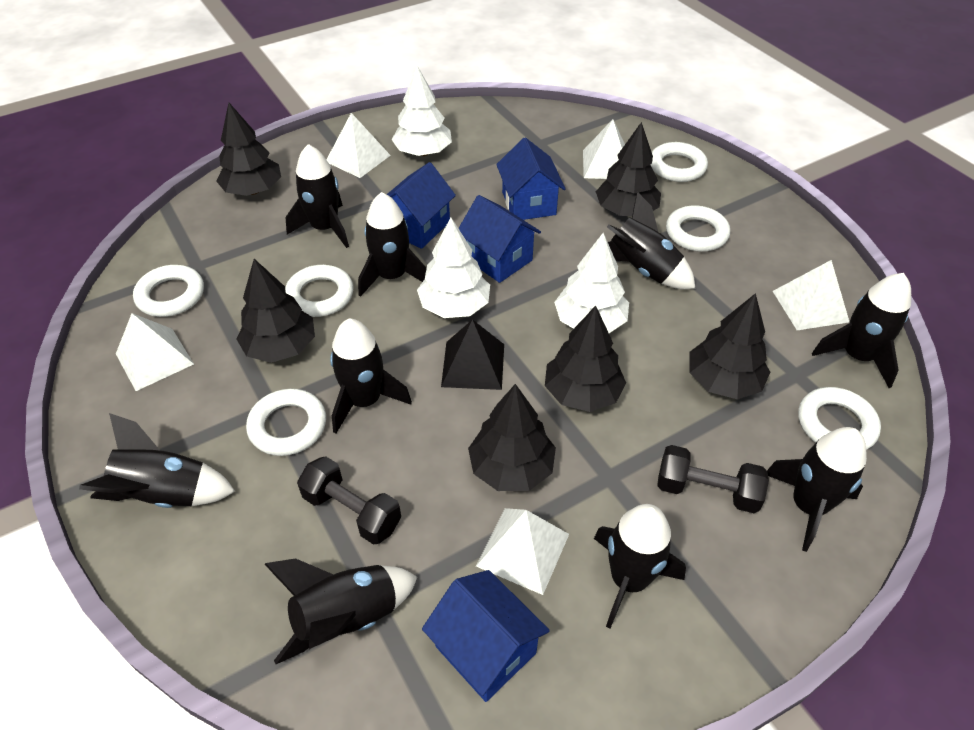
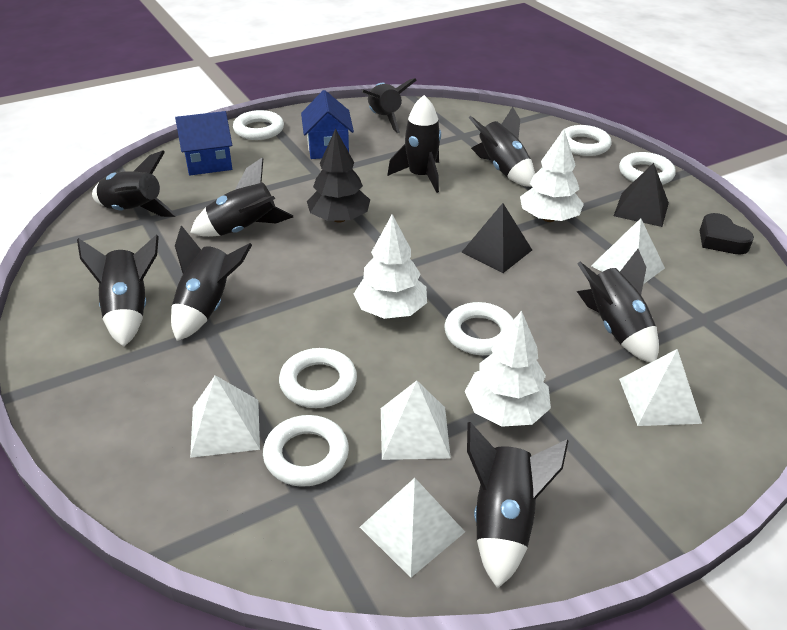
black dumbbell: 2 -> 0
black heart: 0 -> 1
black pyramid: 1 -> 2
black tree: 6 -> 1
blue house: 4 -> 2

